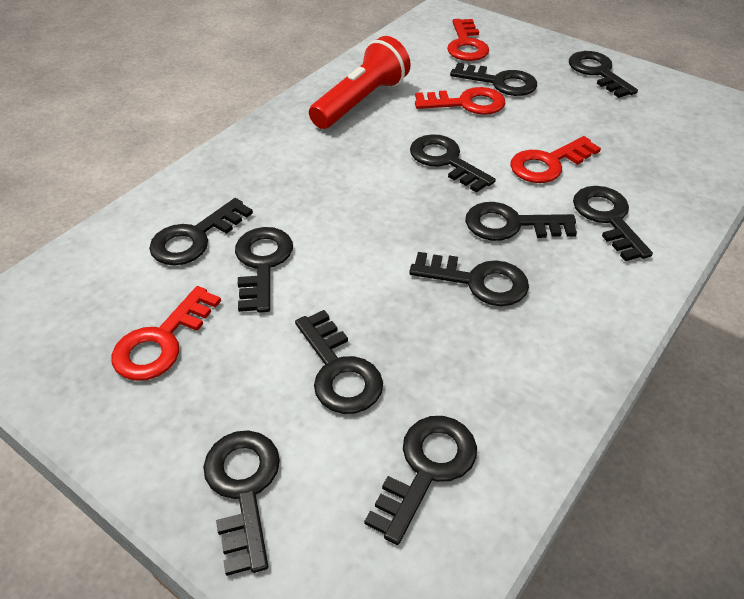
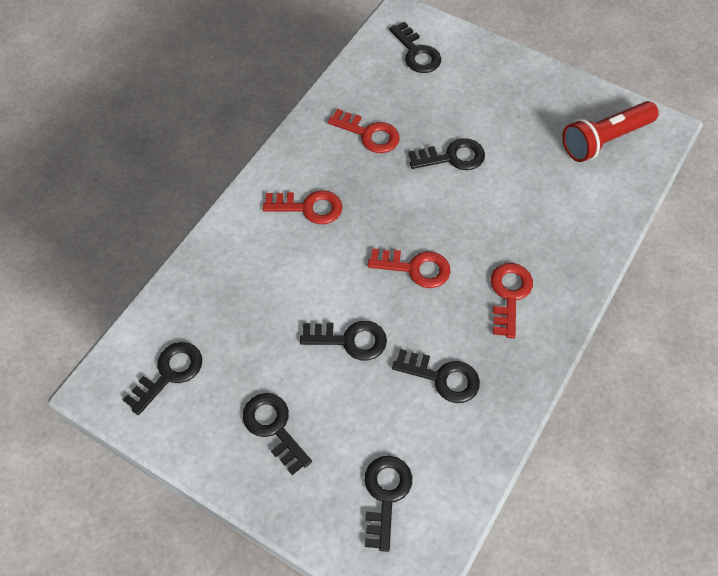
black key: 11 -> 7

